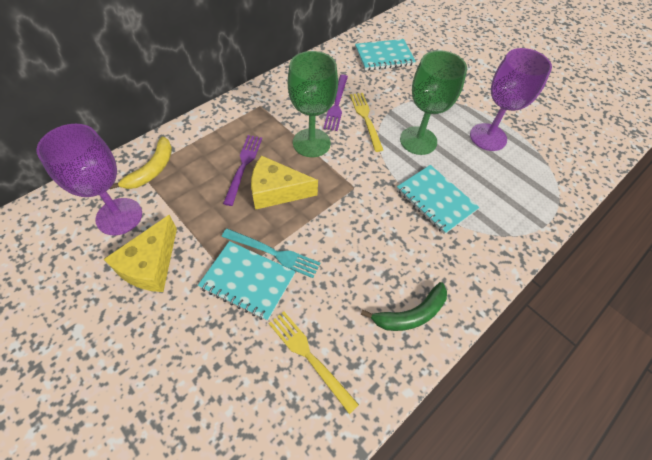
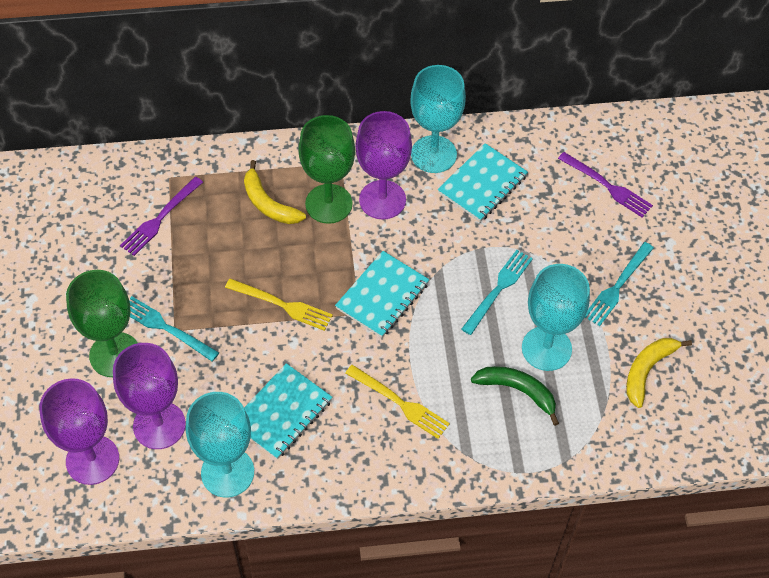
purple goblet: 2 -> 3
turquoise fork: 1 -> 3
turquoise goblet: 0 -> 3
yellow banana: 1 -> 2
yellow cheese: 2 -> 0

